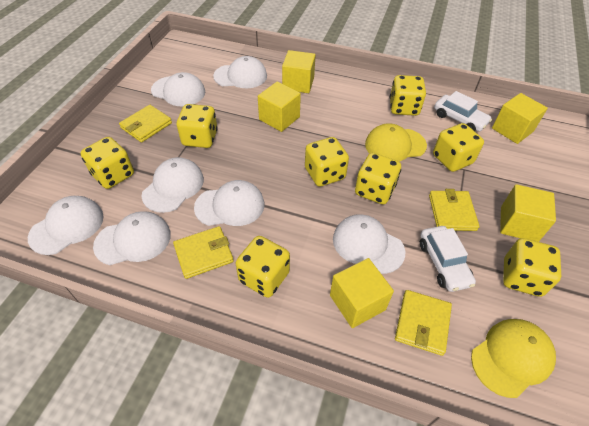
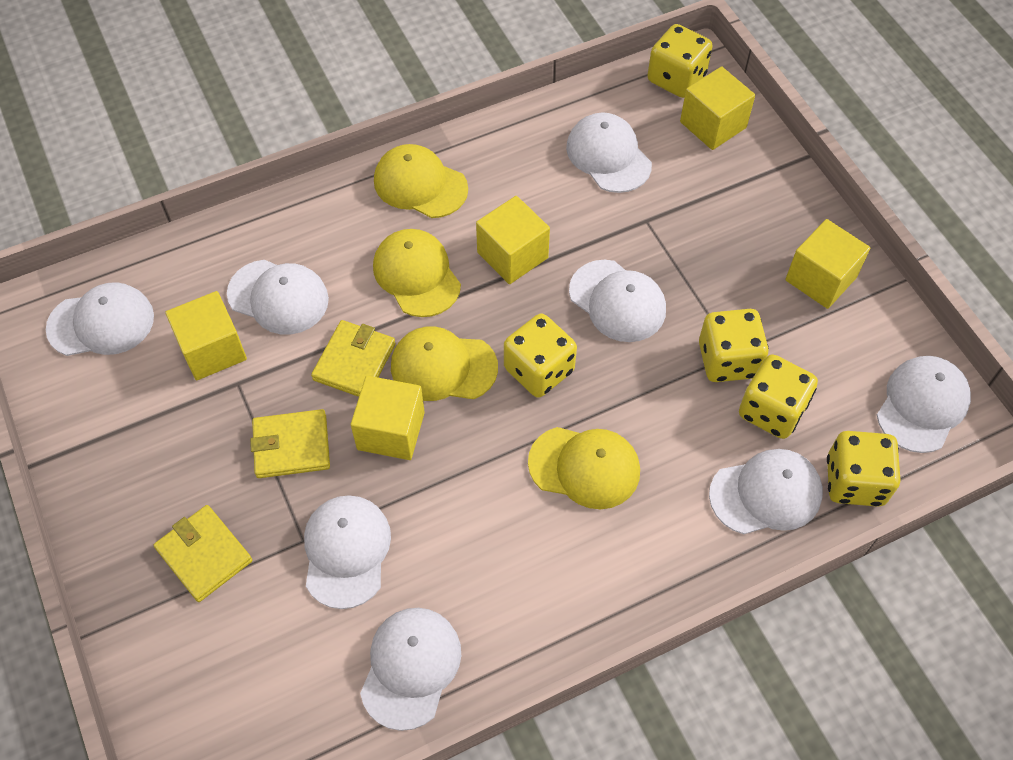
white cap: 7 -> 8
white car: 2 -> 0
yellow cap: 2 -> 4
yellow dice: 8 -> 5
yellow wallet: 4 -> 3

